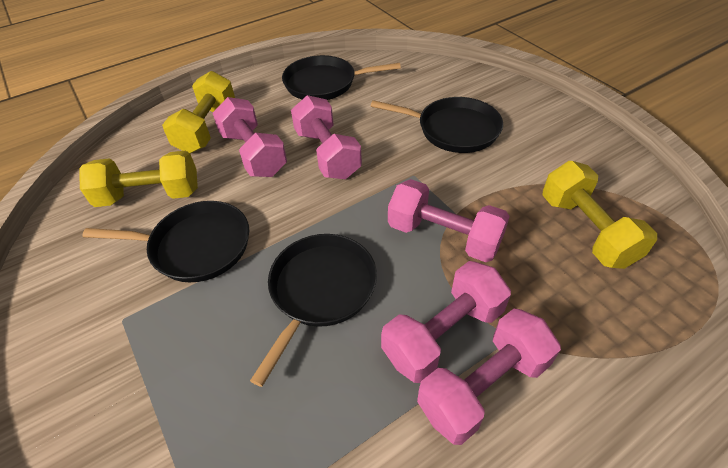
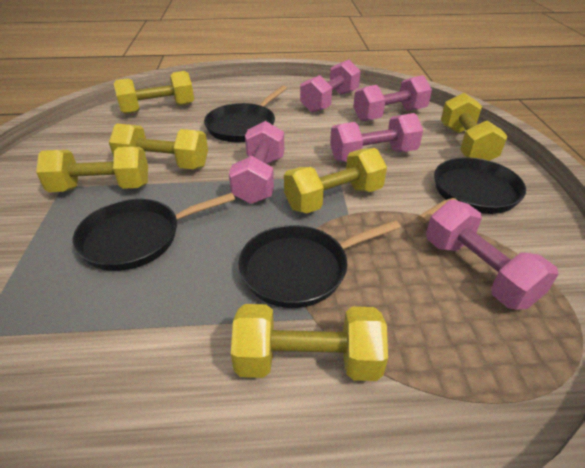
yellow dumbbell: 3 -> 6

